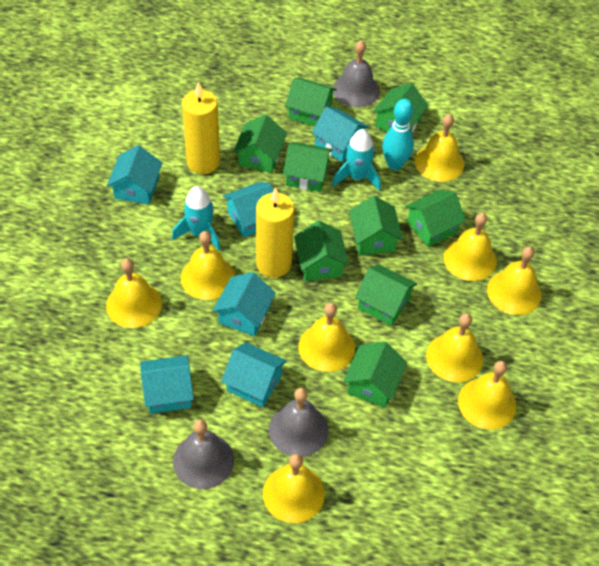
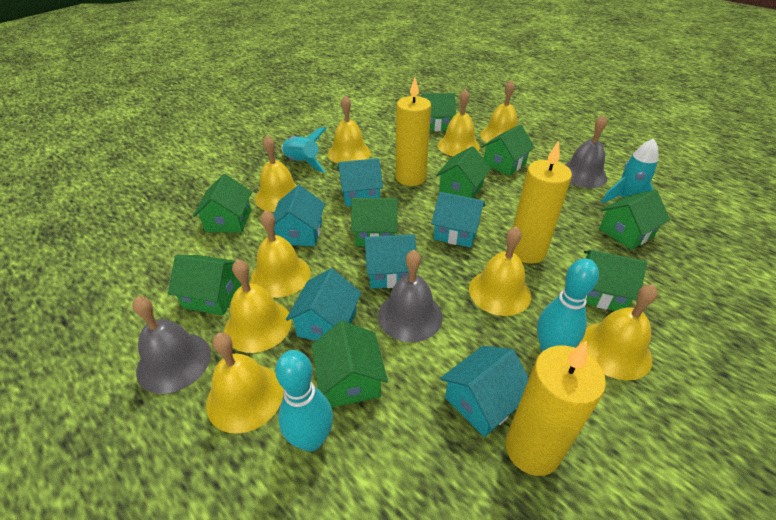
turquoise bowling pin: 1 -> 2
yellow candle: 2 -> 3

